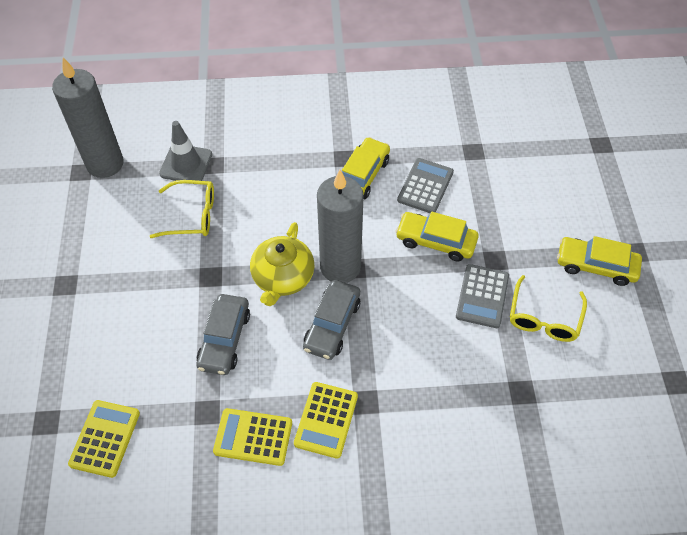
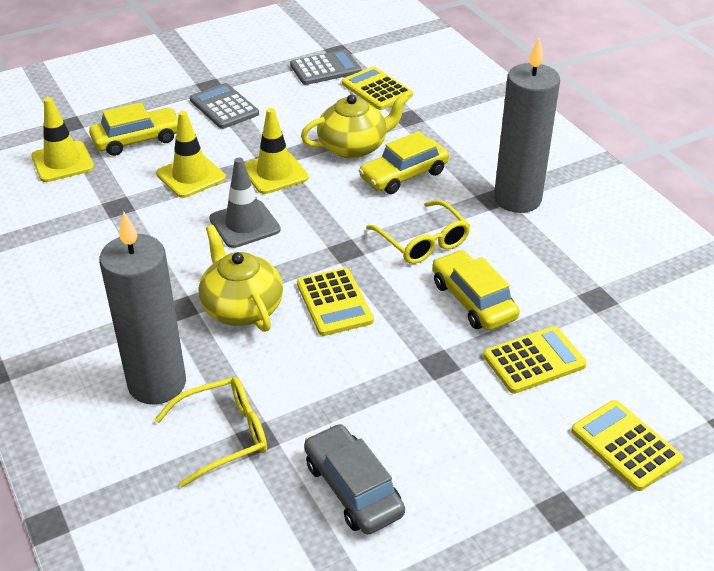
grey car: 2 -> 1
yellow calculator: 3 -> 4
yellow teapot: 1 -> 2
yellow traffic cone: 0 -> 3

